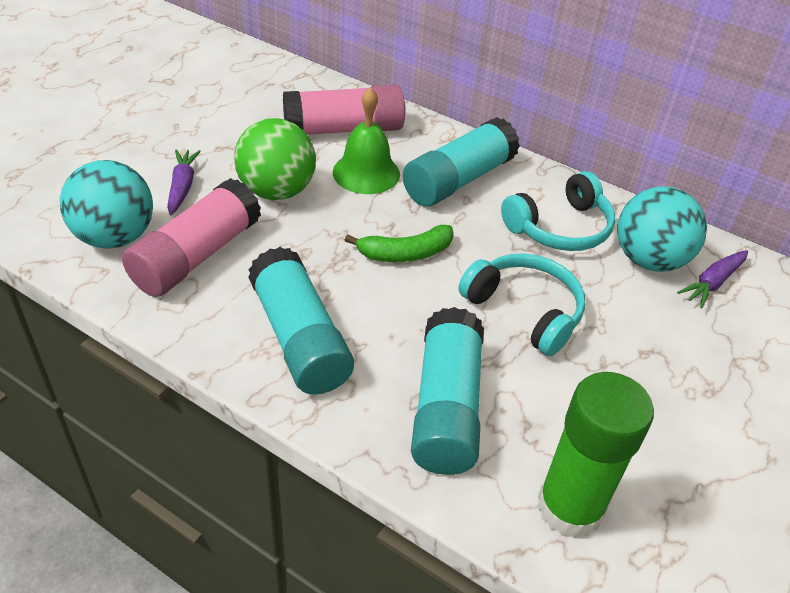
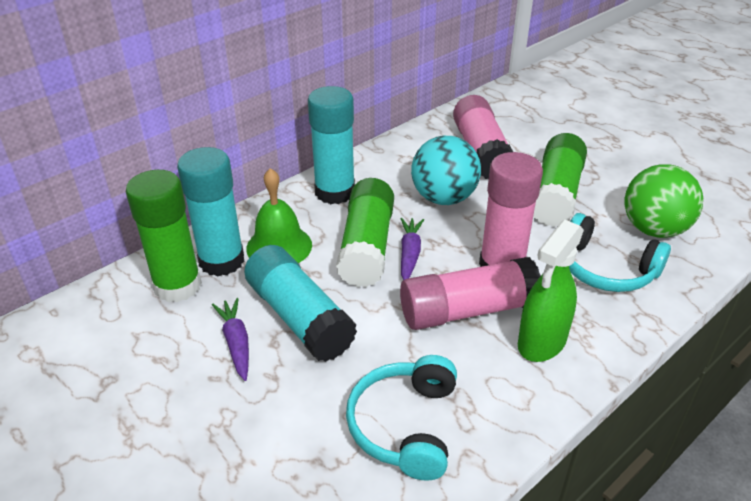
green banana: 1 -> 0
green glue stick: 1 -> 3
green spray bottle: 0 -> 1
pink glue stick: 2 -> 3
turquoise ball: 2 -> 1

